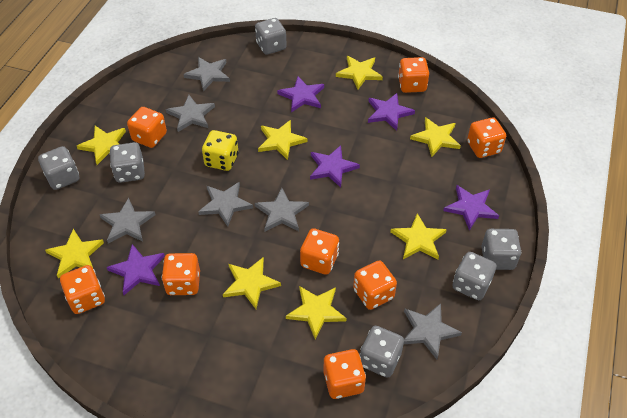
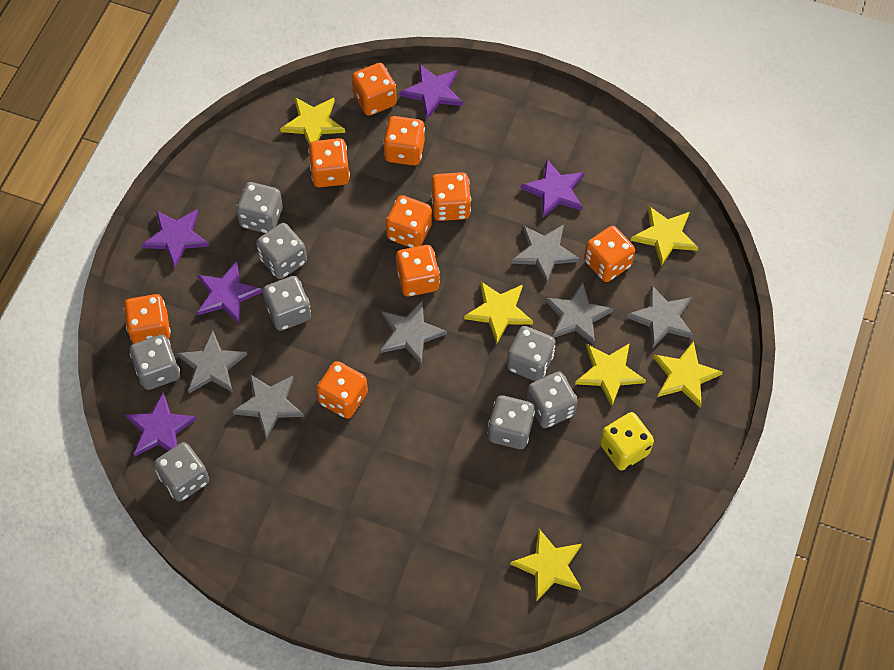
grey dice: 6 -> 8
orange dice: 8 -> 9
yellow star: 8 -> 6

